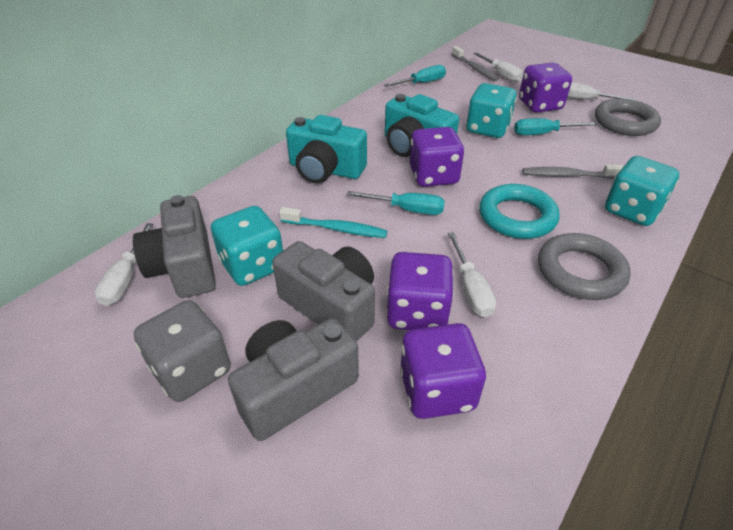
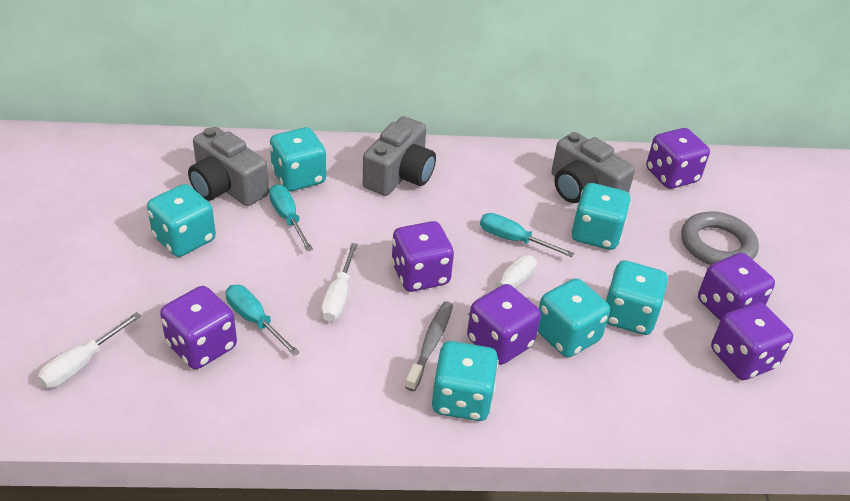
grey dice: 1 -> 0
grey ring: 2 -> 1
grey toothbrush: 2 -> 1
purple dice: 4 -> 6
turquoise camera: 2 -> 0
turquoise dice: 3 -> 6
turquoise ring: 1 -> 0
turquoise toothbrush: 1 -> 0
white screwdriver: 4 -> 3

